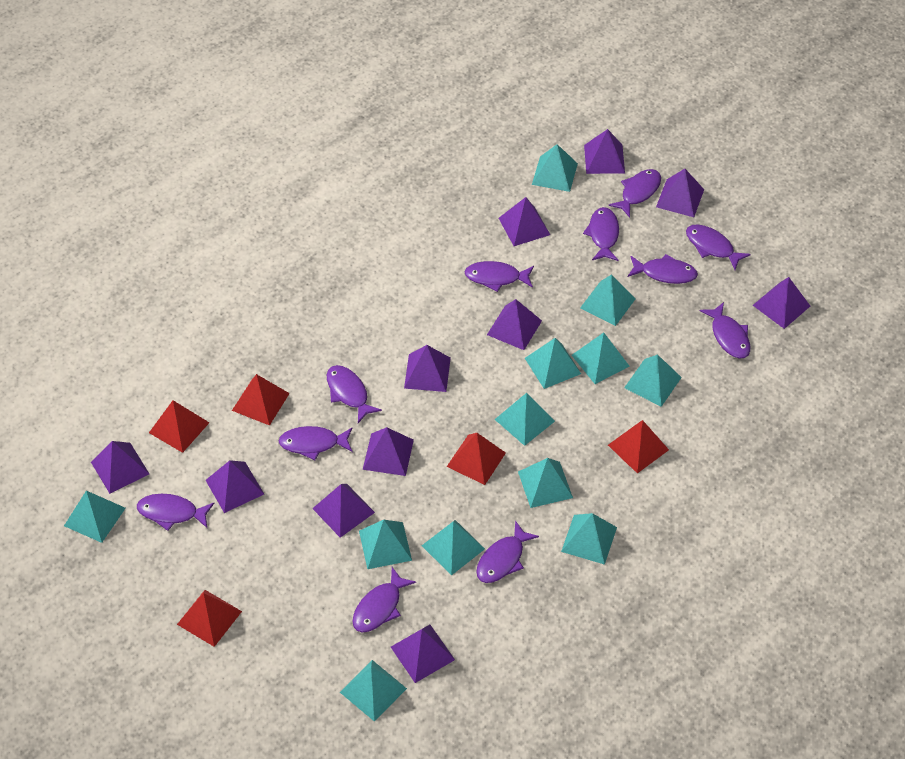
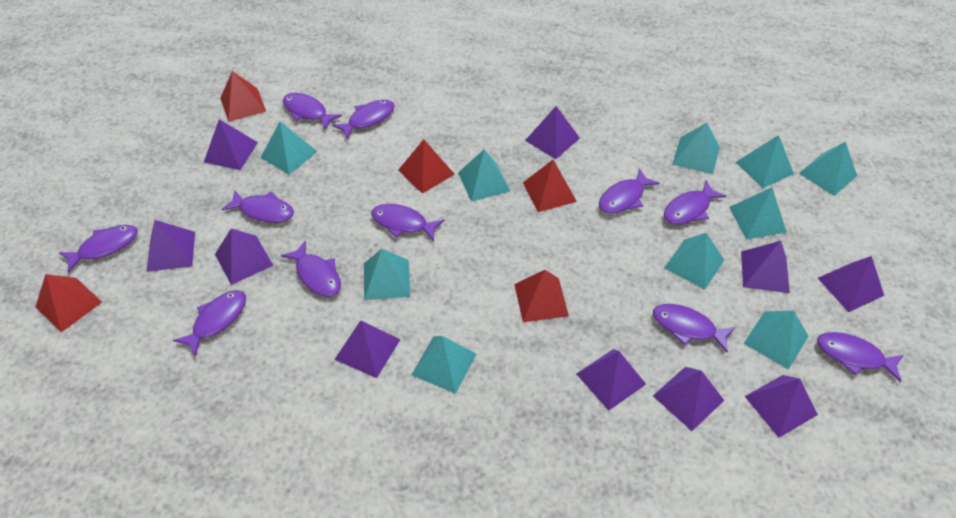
purple pyramid: 11 -> 10
turquoise pyramid: 12 -> 10

